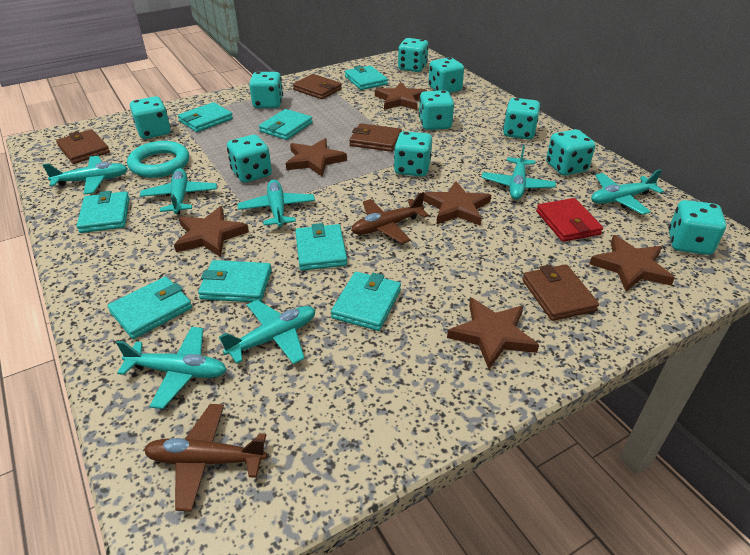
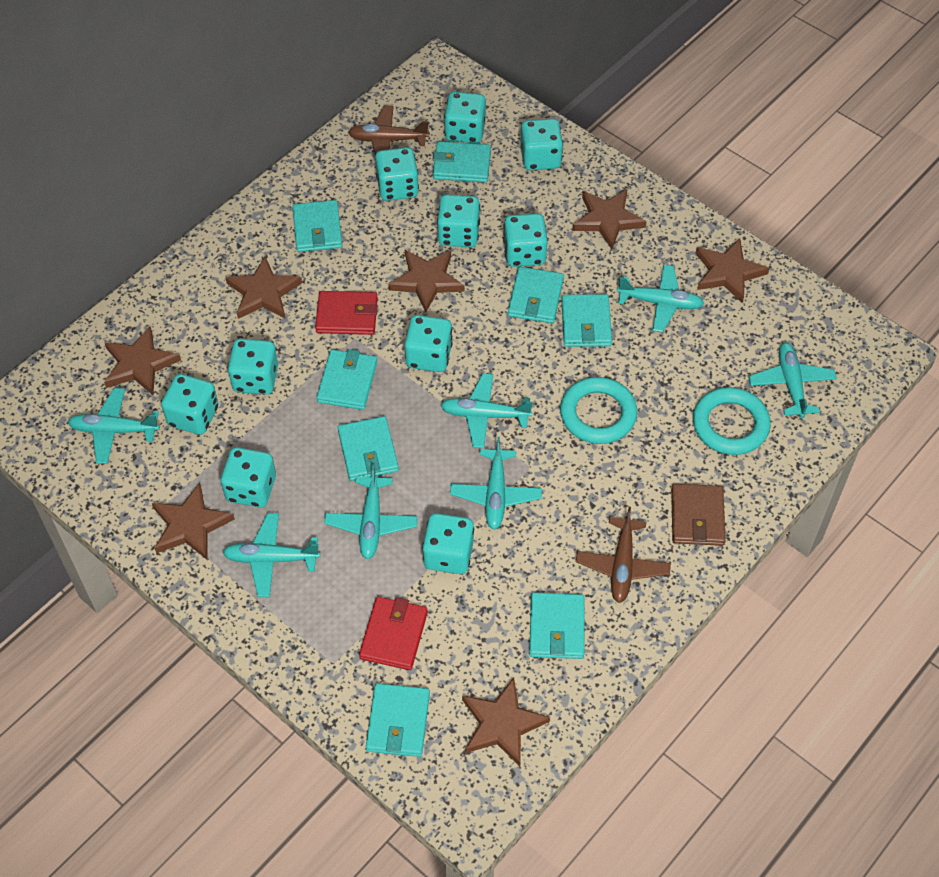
brown star: 6 -> 7
brown wallet: 4 -> 1
red wallet: 1 -> 2
turquoise ring: 1 -> 2

